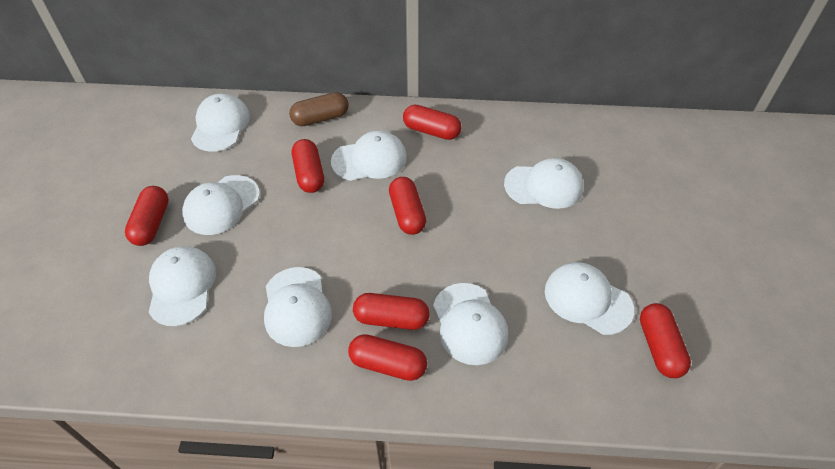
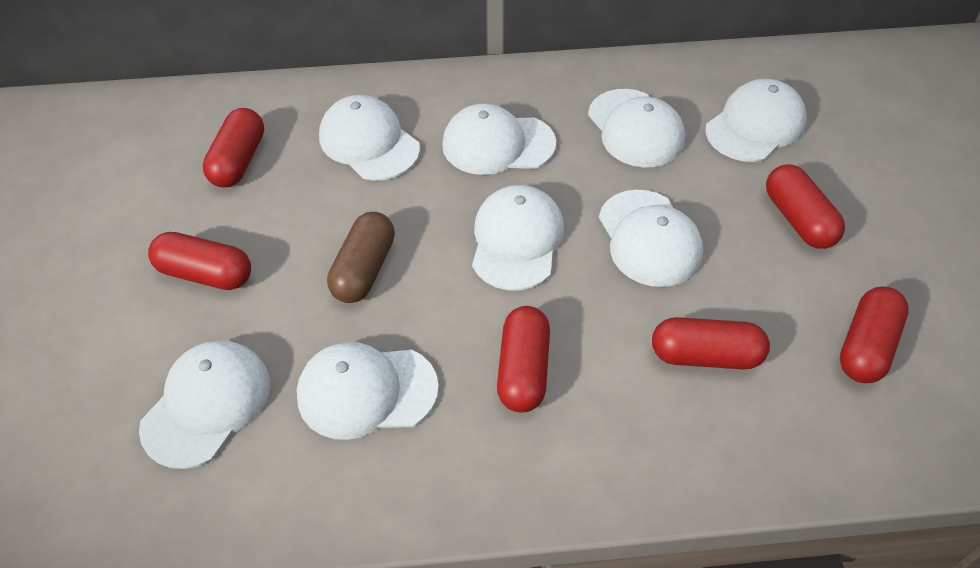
red capsule: 7 -> 6

